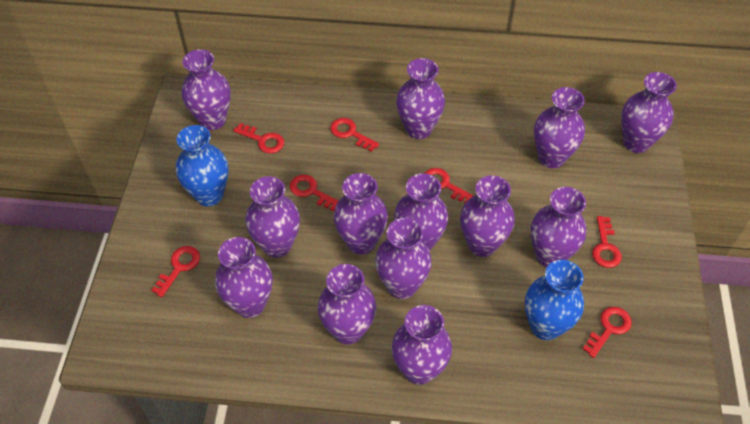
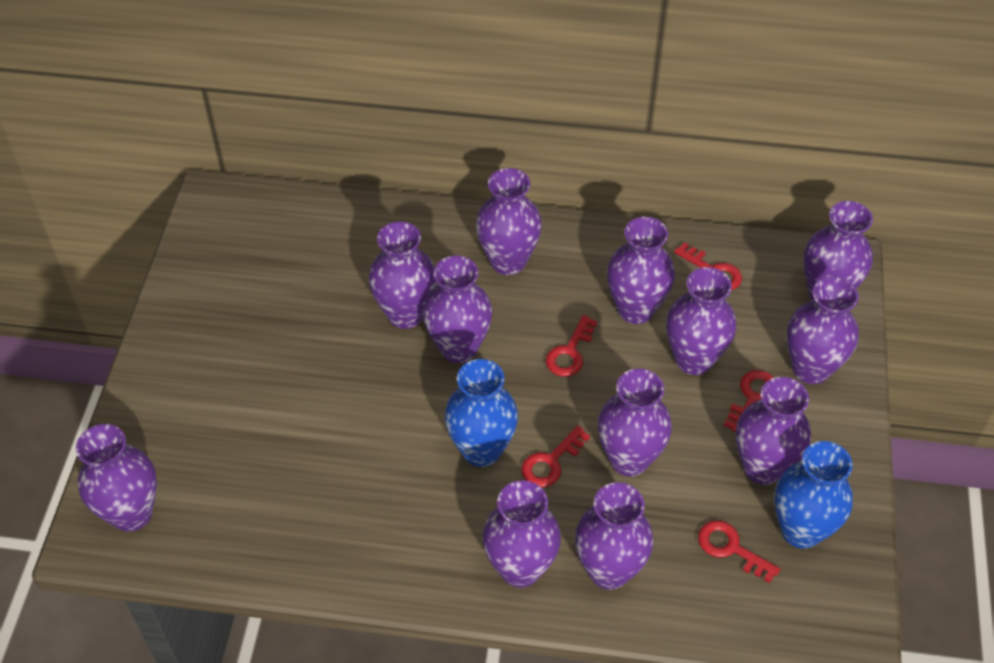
purple vase: 13 -> 12
red key: 7 -> 5

